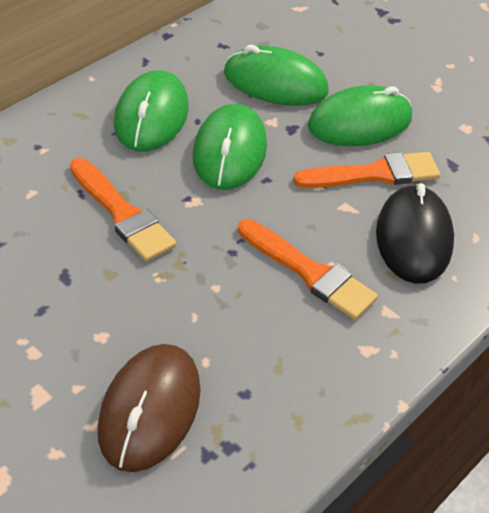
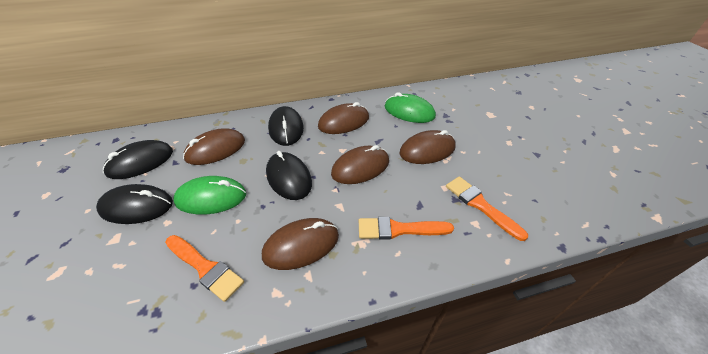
black mouse: 1 -> 4
brown mouse: 1 -> 5
green mouse: 4 -> 2

